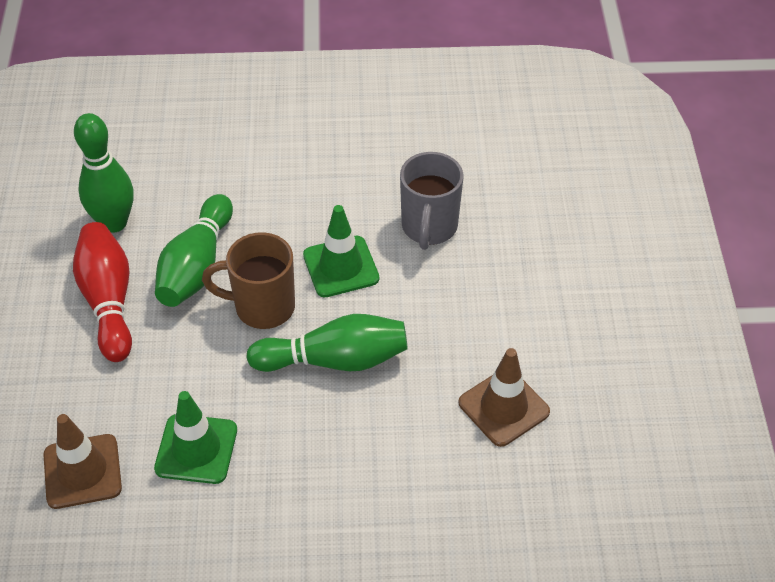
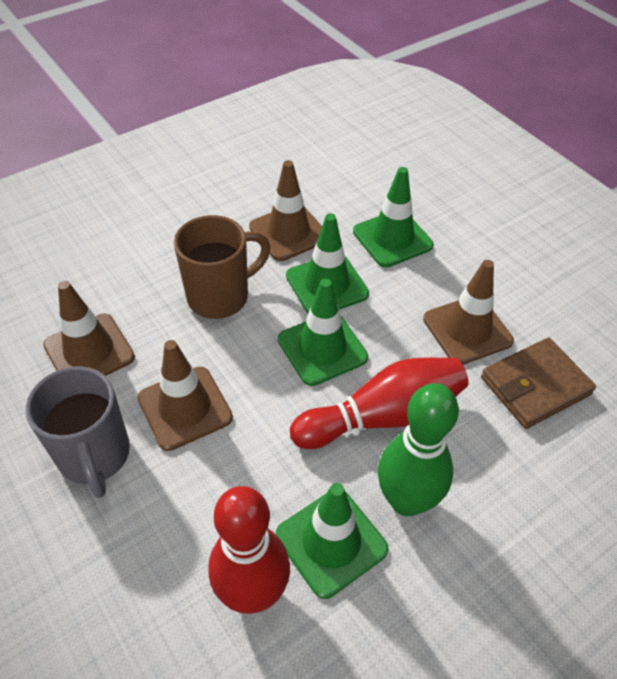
brown traffic cone: 2 -> 4
brown wallet: 0 -> 1
green bowling pin: 3 -> 1
green traffic cone: 2 -> 4
red bowling pin: 1 -> 2

